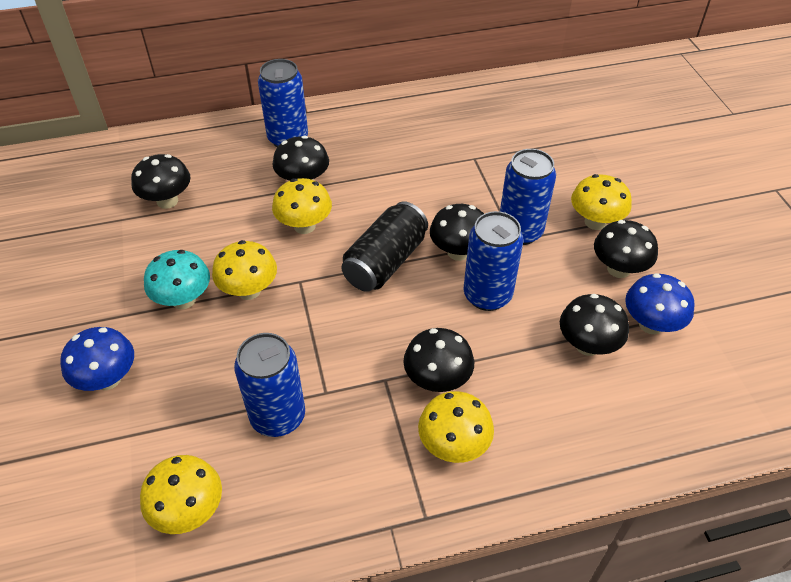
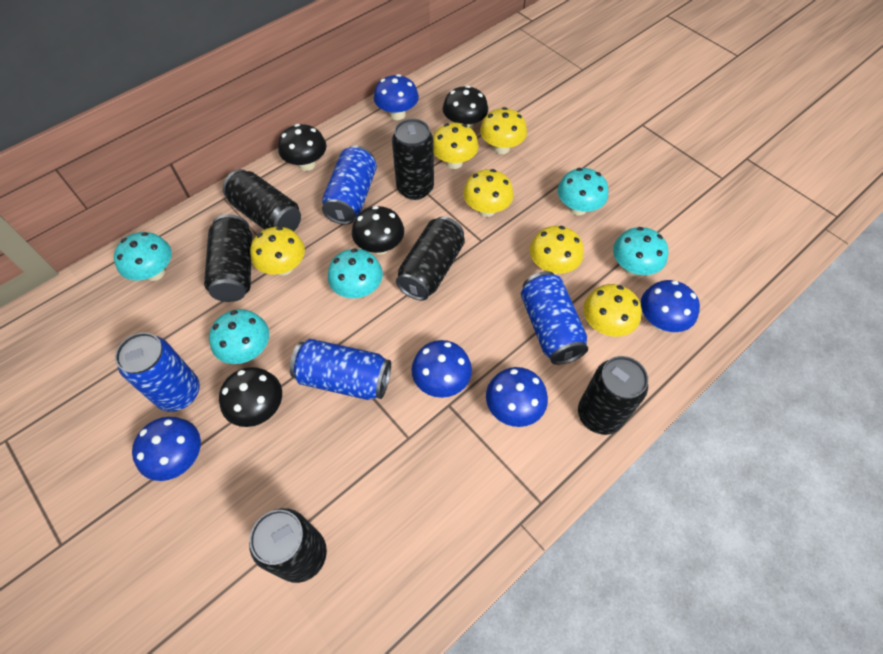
black can: 1 -> 6
black mushroom: 6 -> 4
blue mushroom: 2 -> 5
turquoise mushroom: 1 -> 5
yellow mushroom: 5 -> 6

